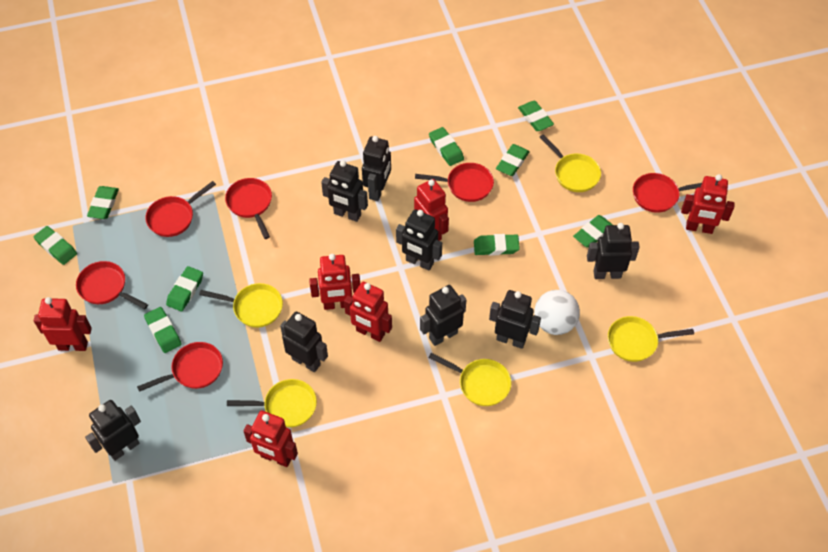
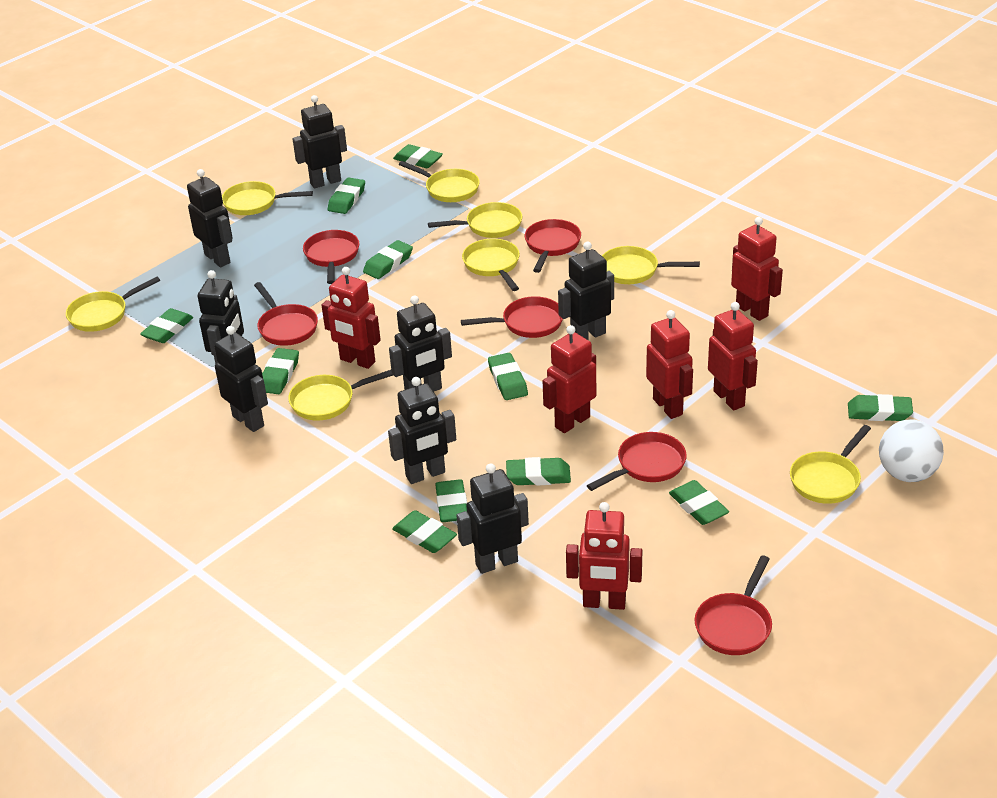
green eraser: 9 -> 11
yellow pan: 5 -> 8

